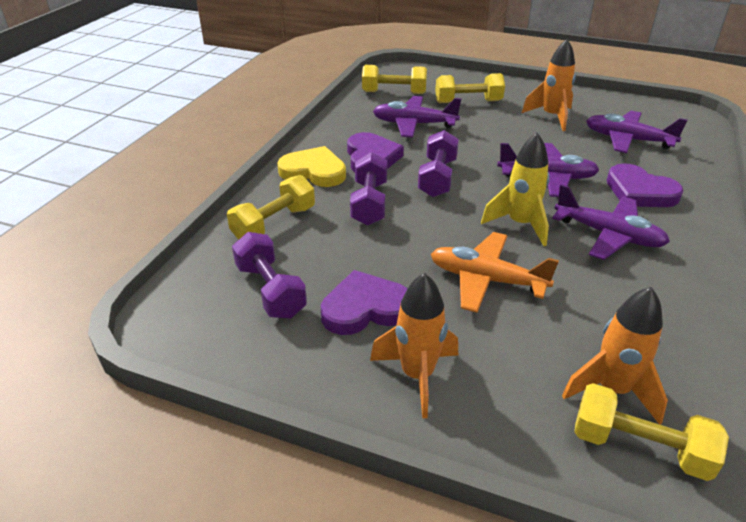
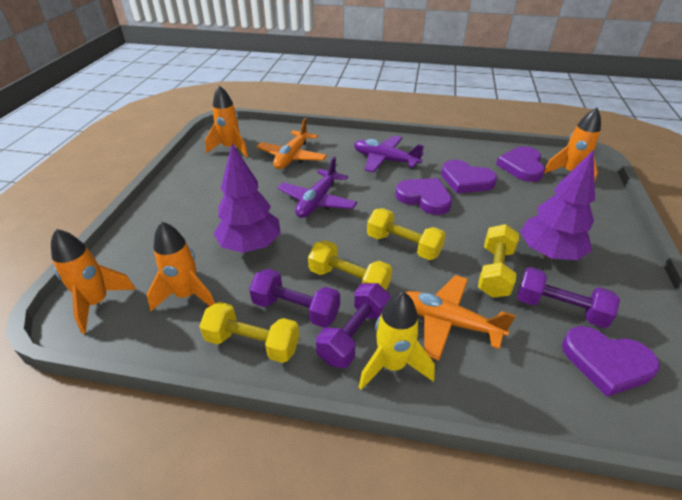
orange plane: 1 -> 2
orange rocket: 3 -> 4
purple heart: 3 -> 4
purple plane: 4 -> 2
purple tree: 0 -> 2
yellow heart: 1 -> 0

